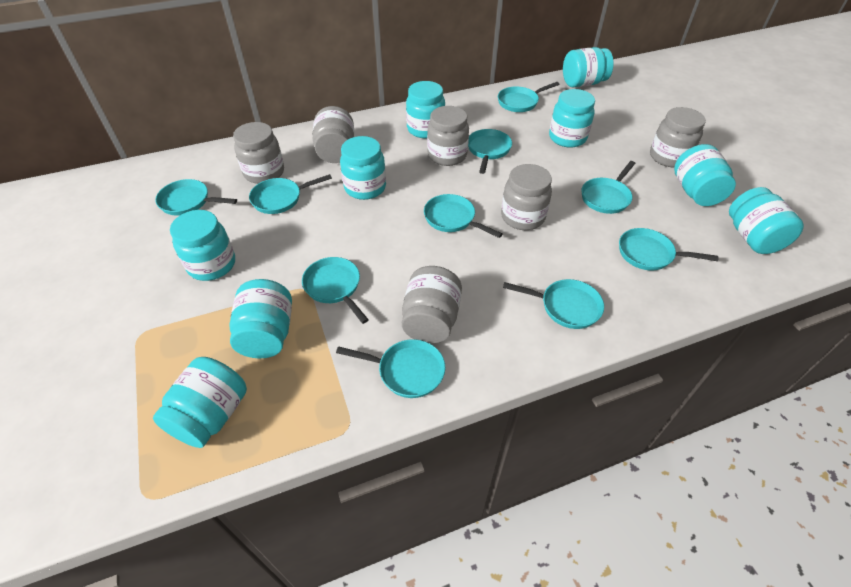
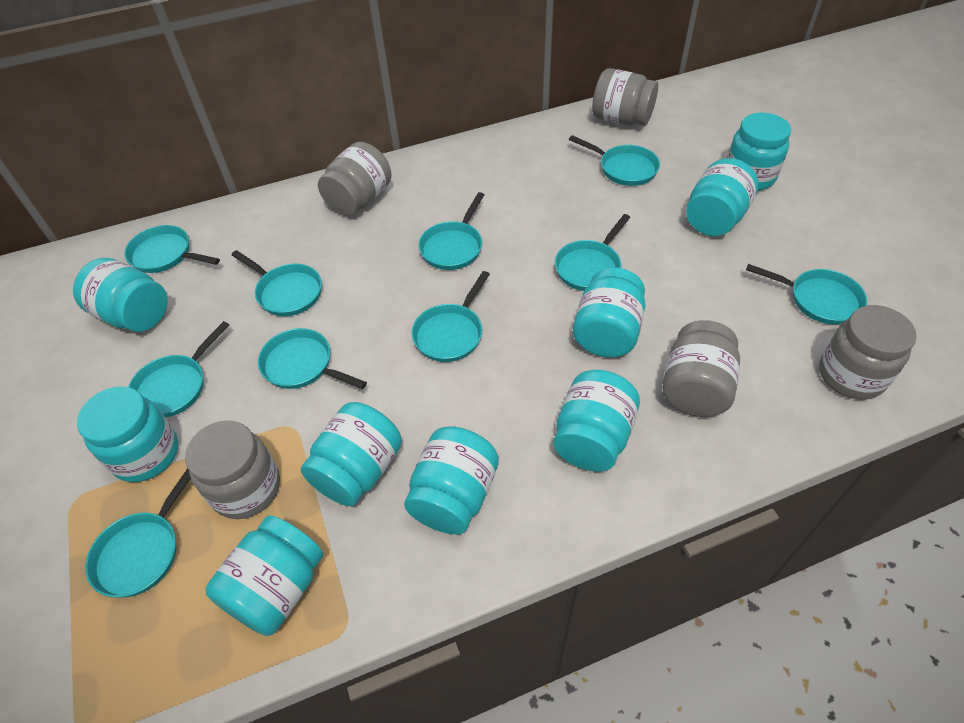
grey jar: 6 -> 5

